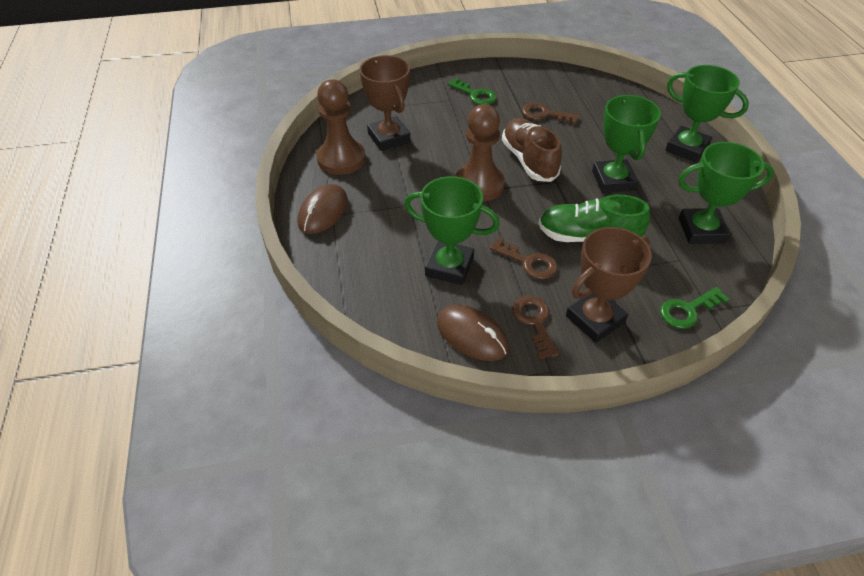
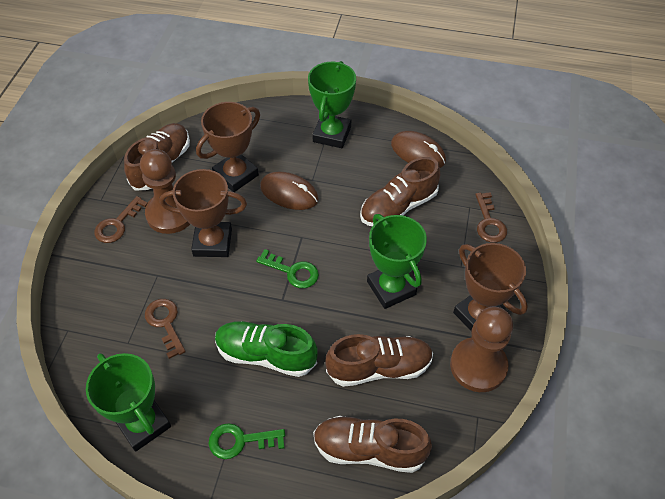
brown shoe: 1 -> 4
brown trophy: 2 -> 3
green trophy: 4 -> 3

